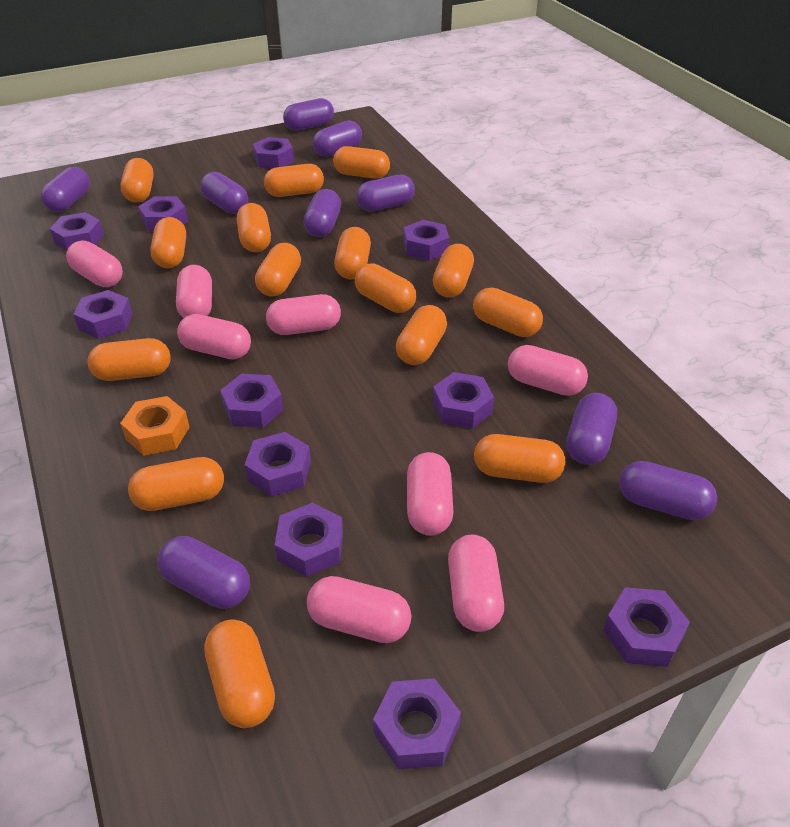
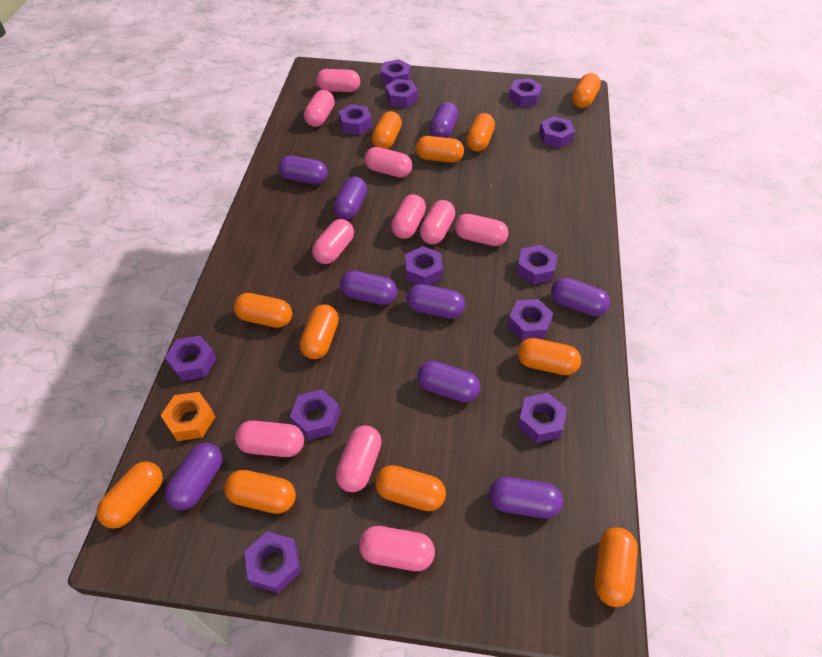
orange capsule: 15 -> 11
pink capsule: 8 -> 10
purple nut: 11 -> 12

